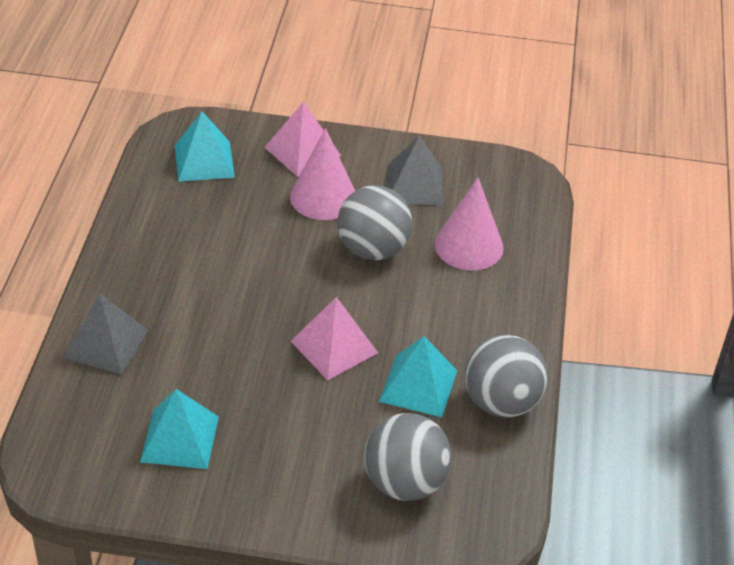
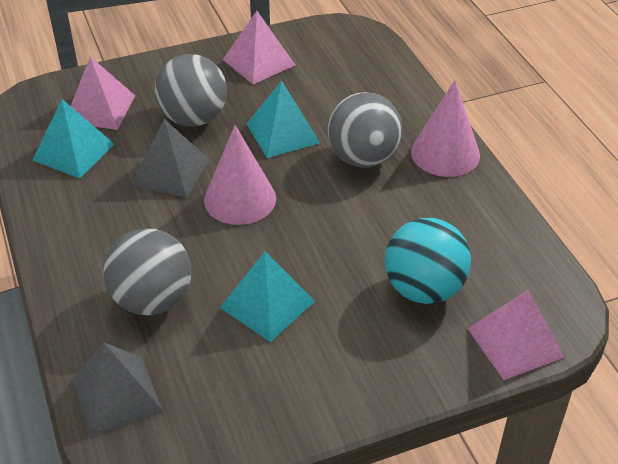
pink pyramid: 2 -> 3
turquoise ball: 0 -> 1

